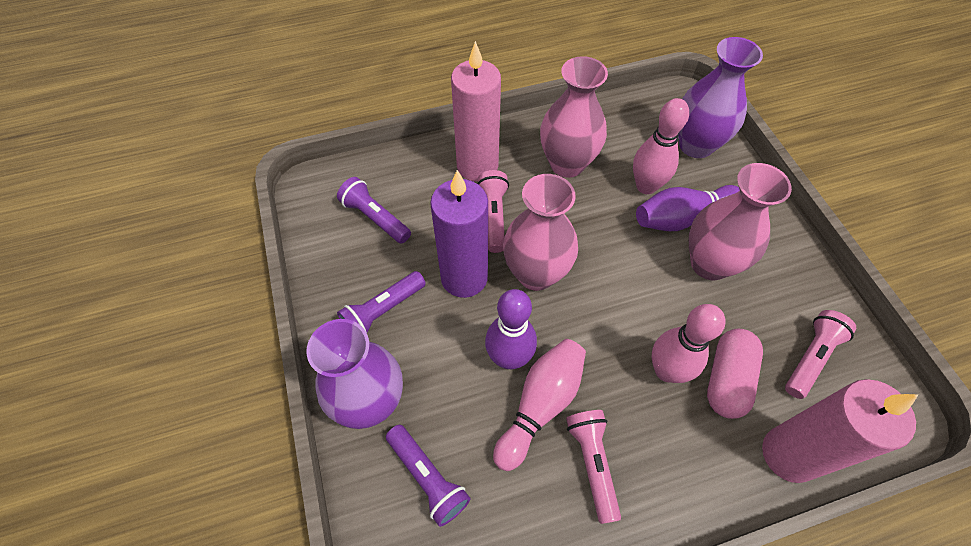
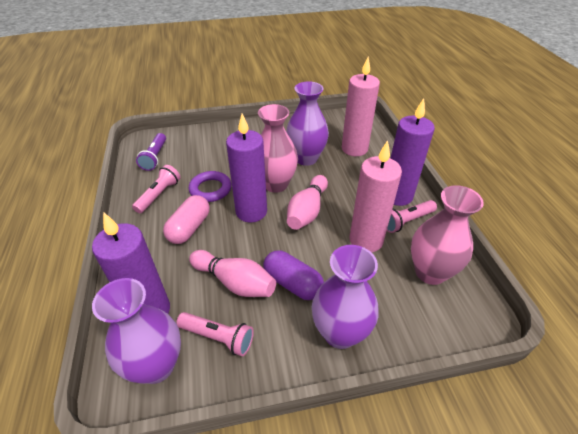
pink bowling pin: 3 -> 2
pink vase: 3 -> 2
purple bowling pin: 2 -> 0
purple candle: 1 -> 3
purple capsule: 0 -> 1
purple flashlight: 3 -> 1
purple ring: 0 -> 1
purple vase: 2 -> 3

